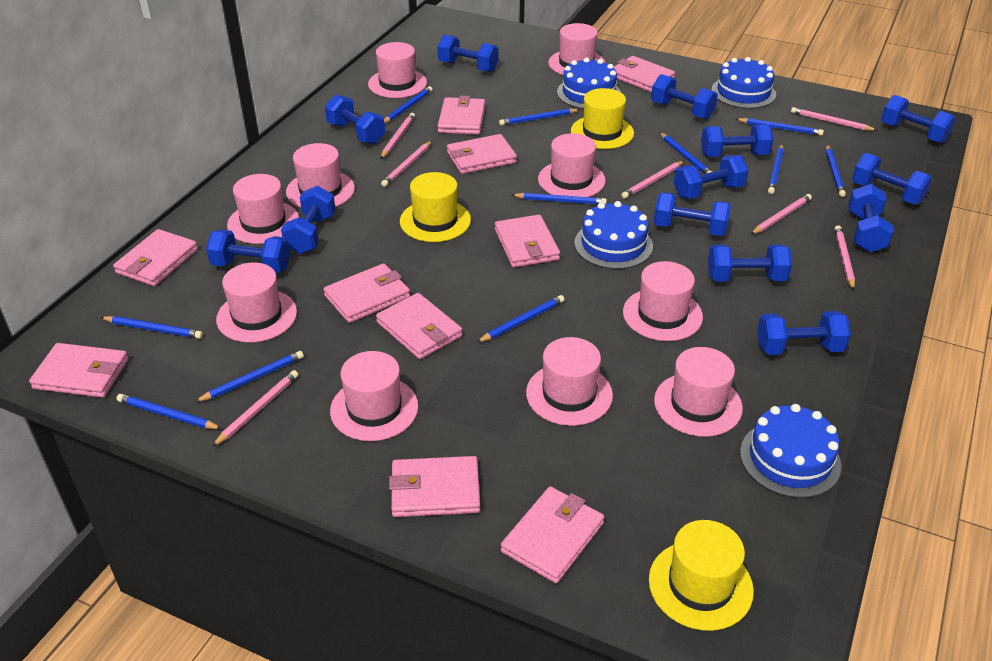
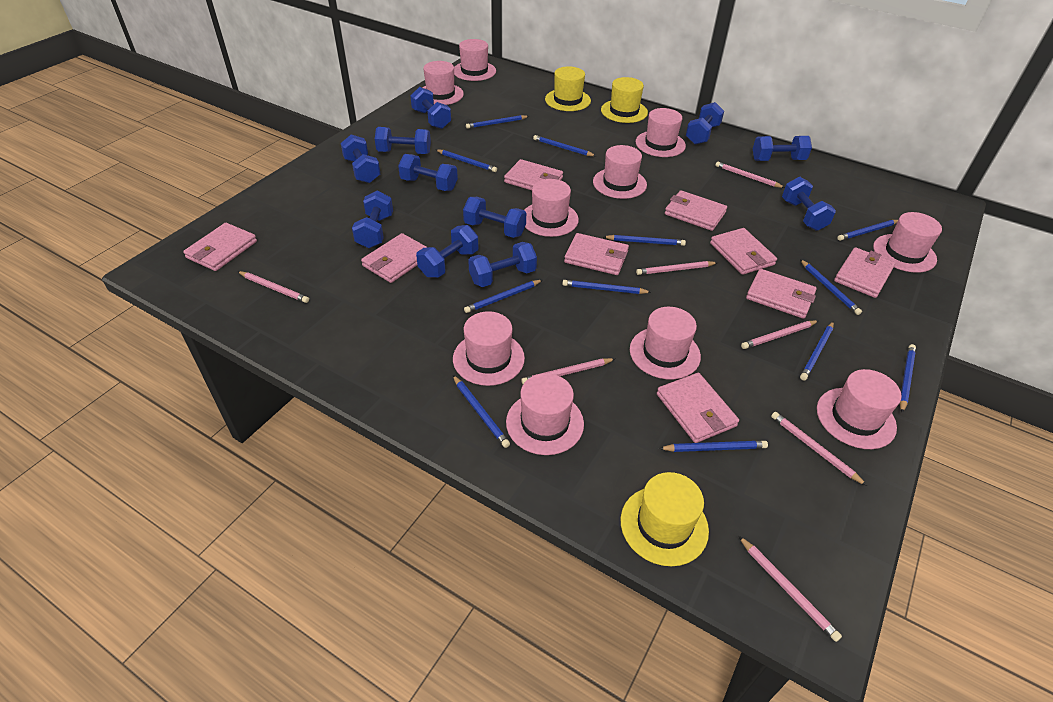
blue cake: 4 -> 0
blue dumbbell: 13 -> 11
blue pencil: 11 -> 12
pink wallet: 10 -> 9

